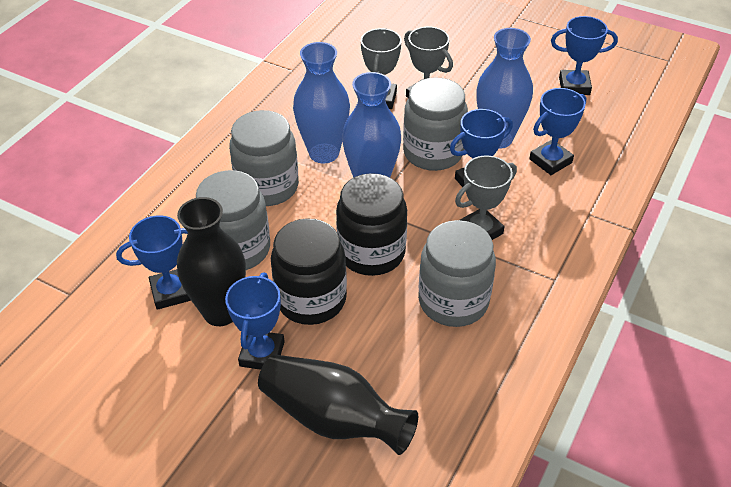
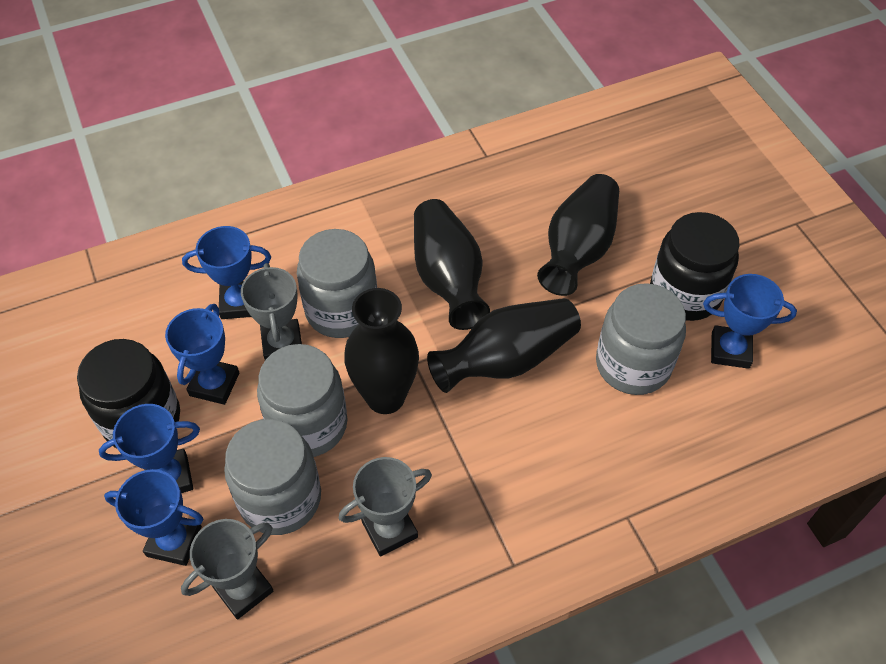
black vase: 2 -> 4
blue vase: 3 -> 0

